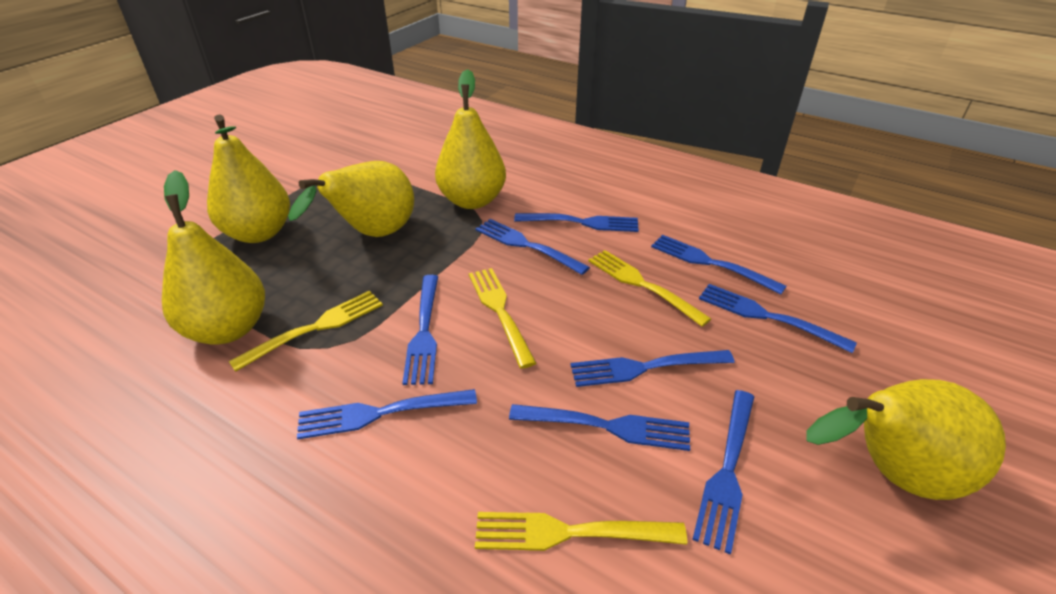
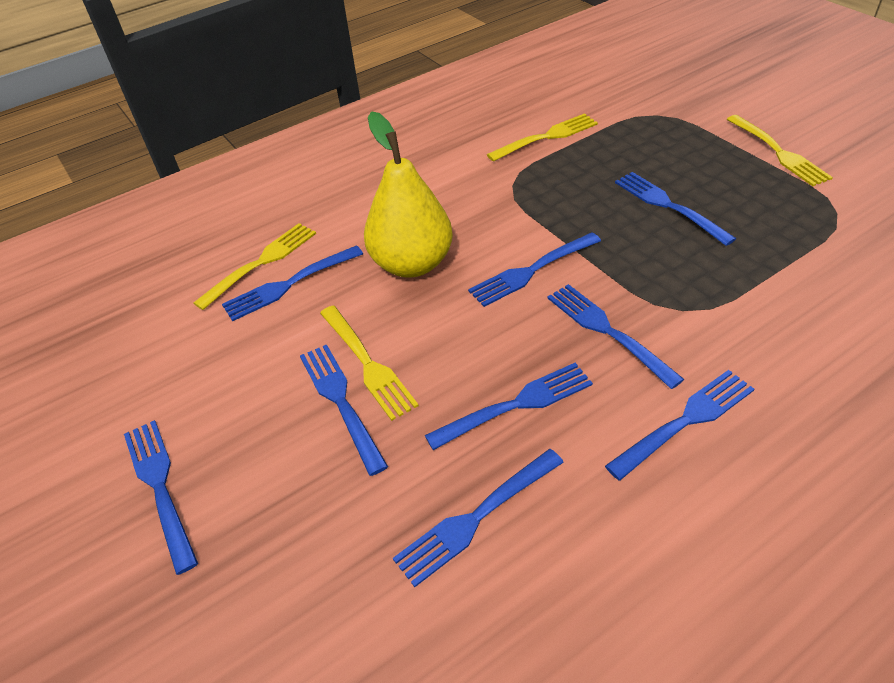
yellow pear: 5 -> 1

